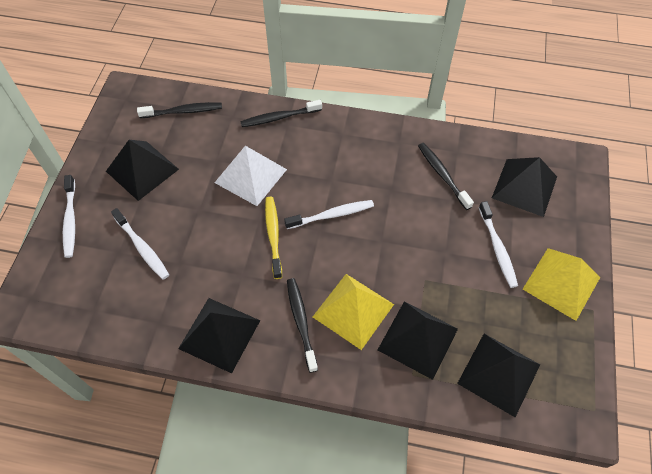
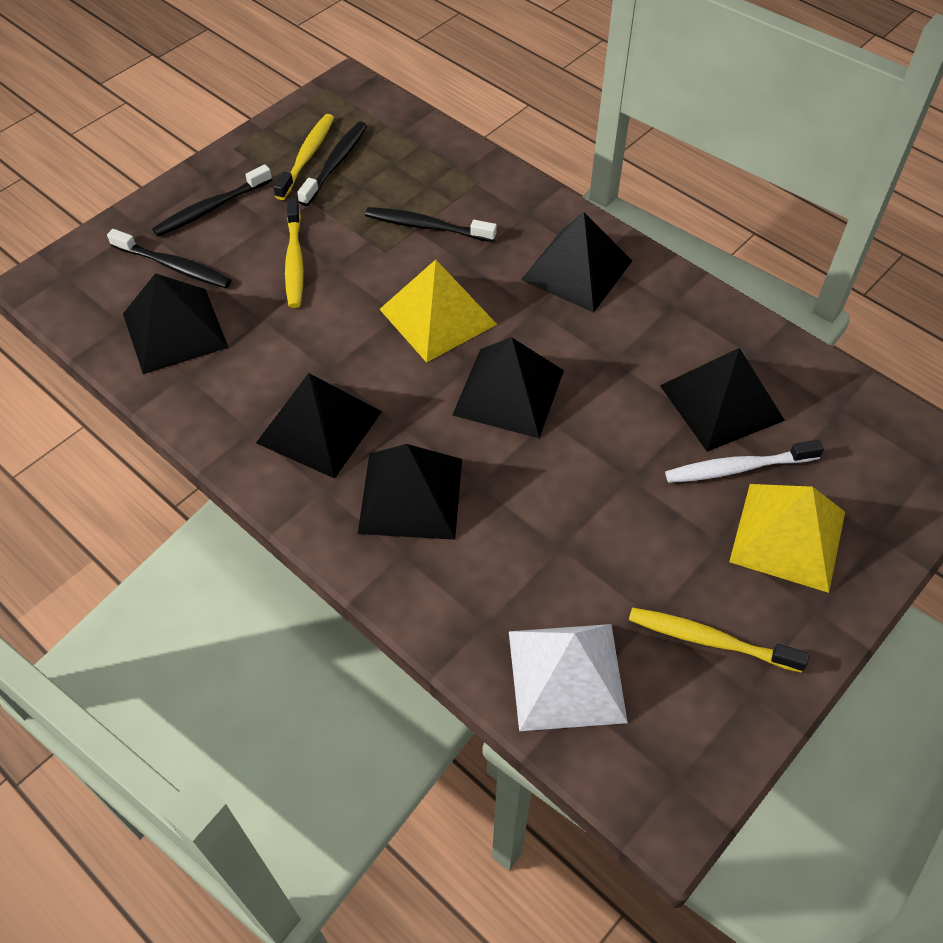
black pyramid: 5 -> 6
white toothbrush: 4 -> 1
yellow toothbrush: 1 -> 3

